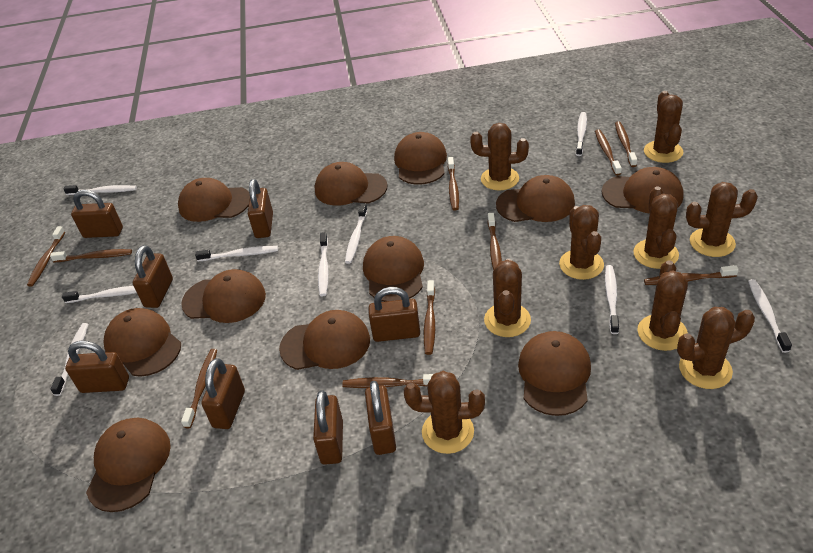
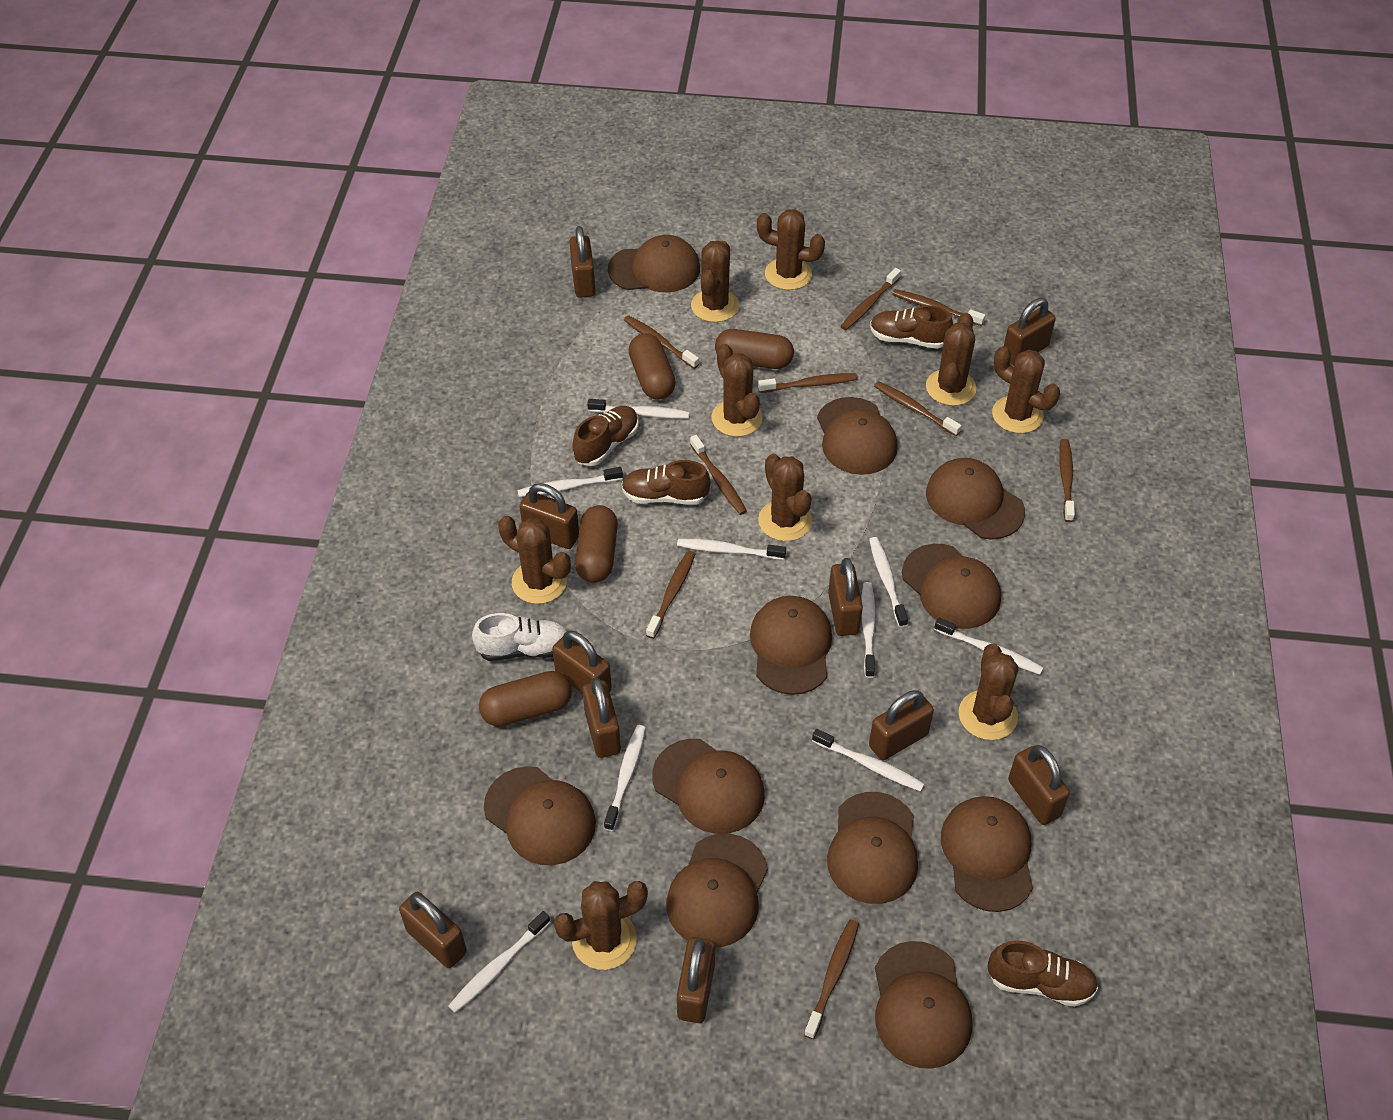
brown capsule: 0 -> 4
brown padlock: 8 -> 10
brown shoe: 0 -> 4
brown toothbrush: 10 -> 9
white shoe: 0 -> 1

